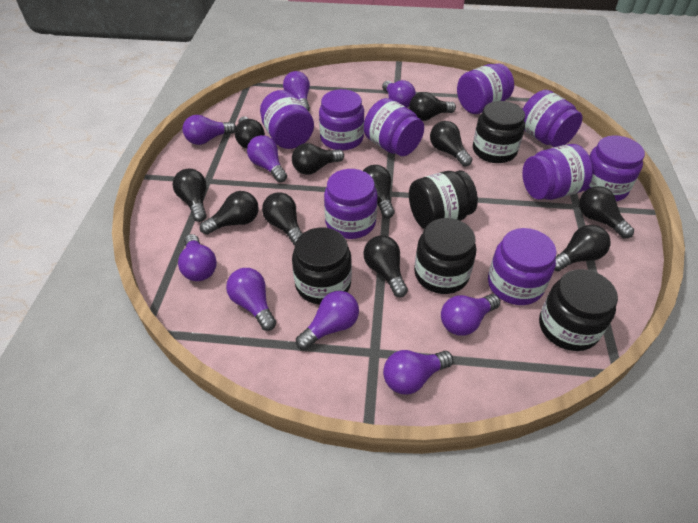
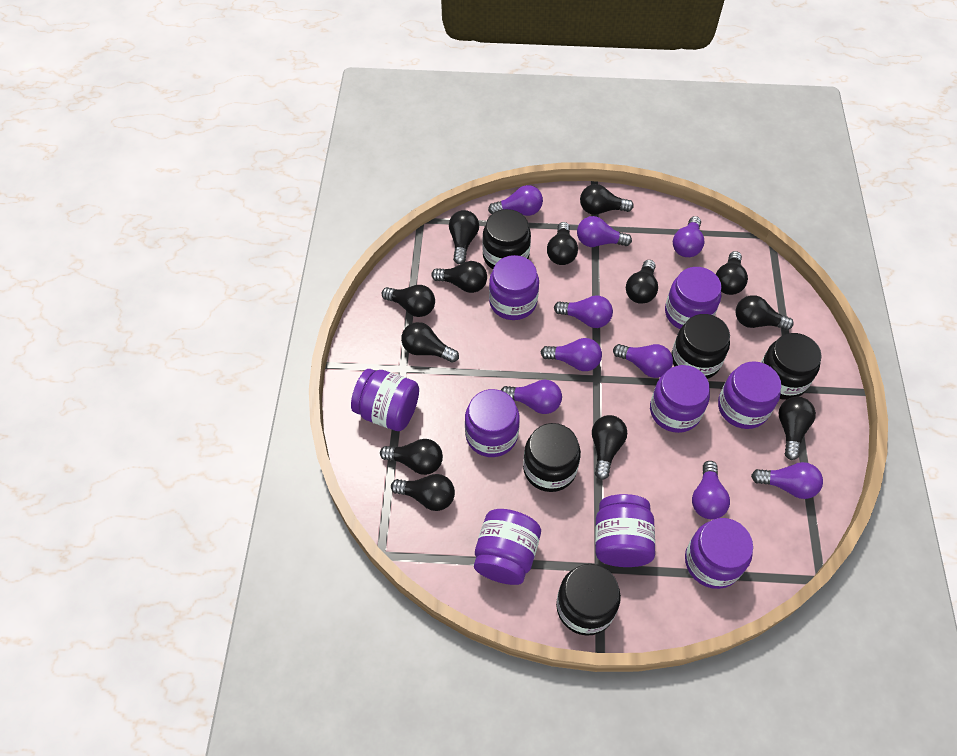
black light bulb: 11 -> 13

